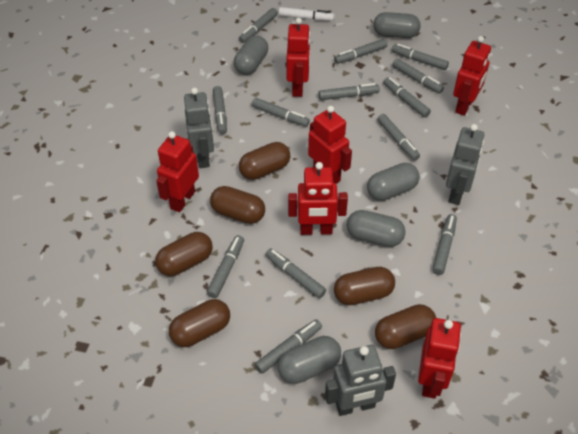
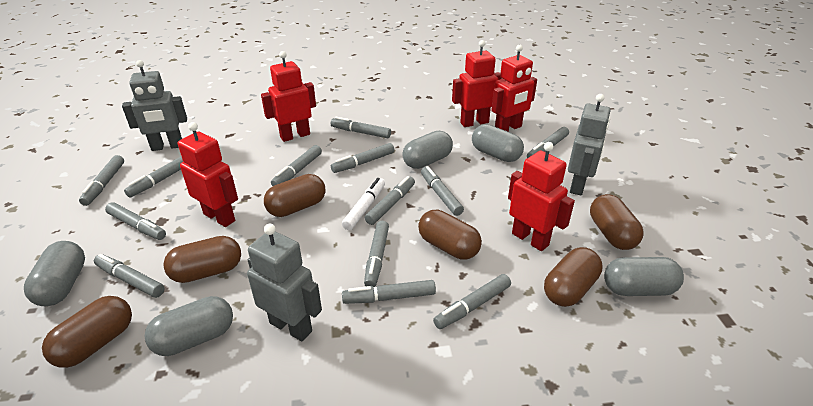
red robot: 6 -> 5

